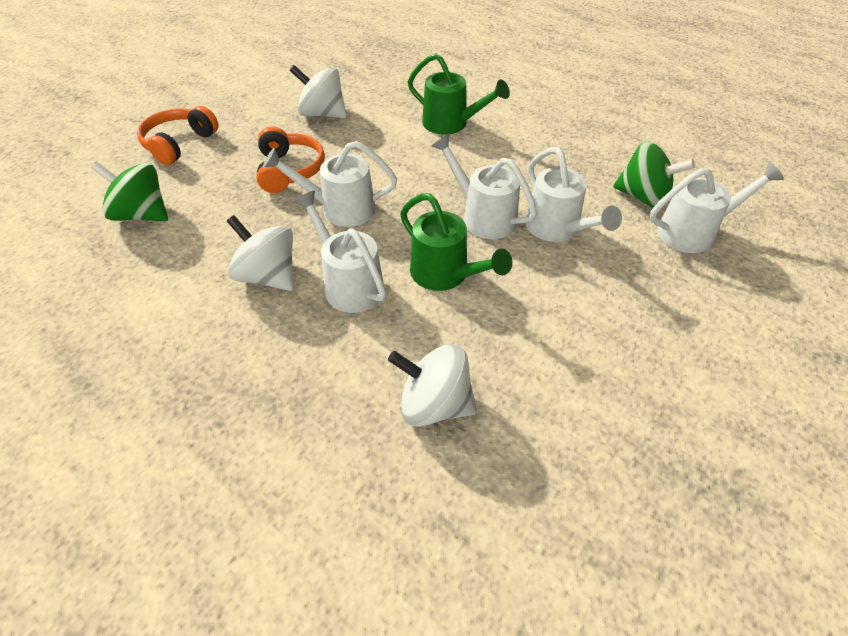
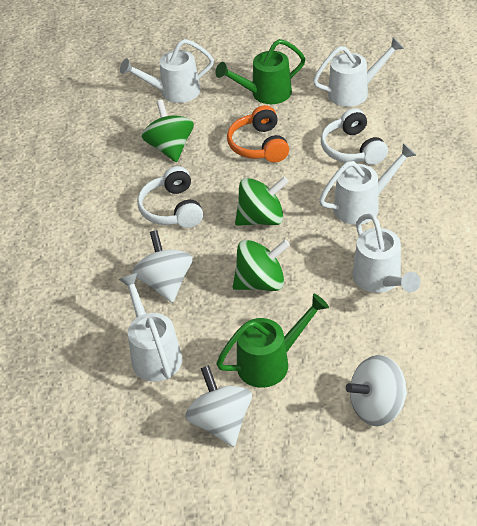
green spinning top: 2 -> 3
orange headphones: 2 -> 1
white headphones: 0 -> 2

